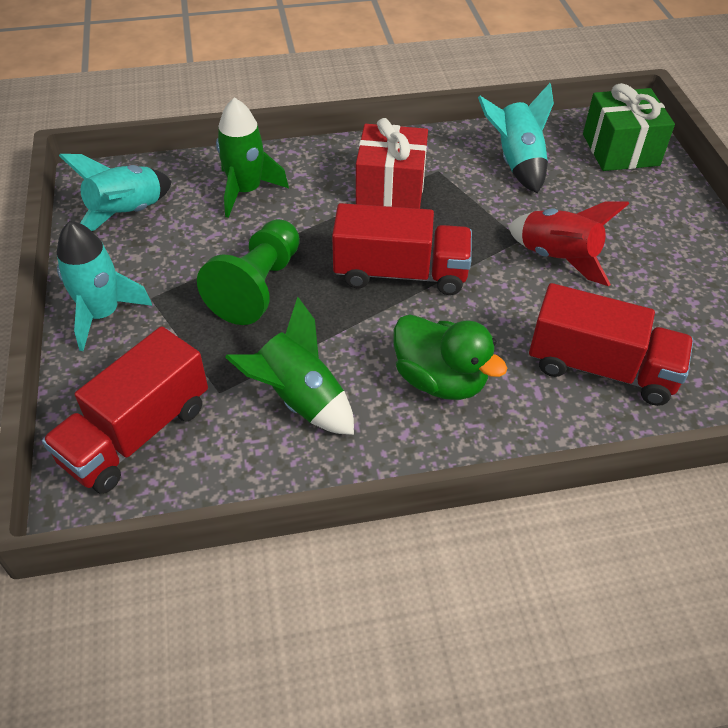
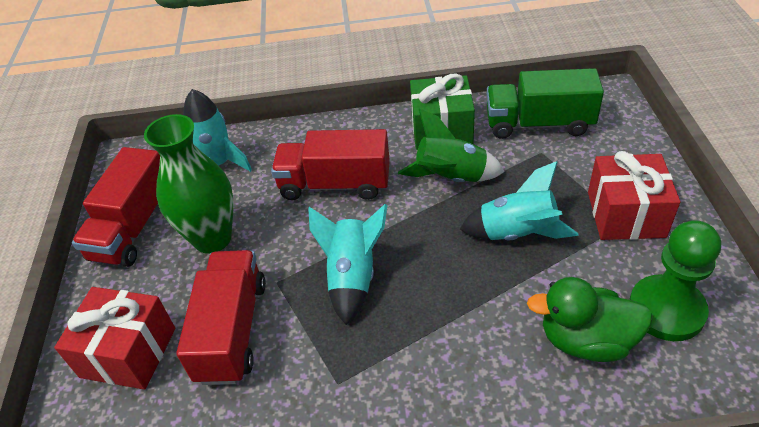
green rocket: 2 -> 1
green truck: 0 -> 1
green vase: 0 -> 1
red gift: 1 -> 2
red rocket: 1 -> 0

